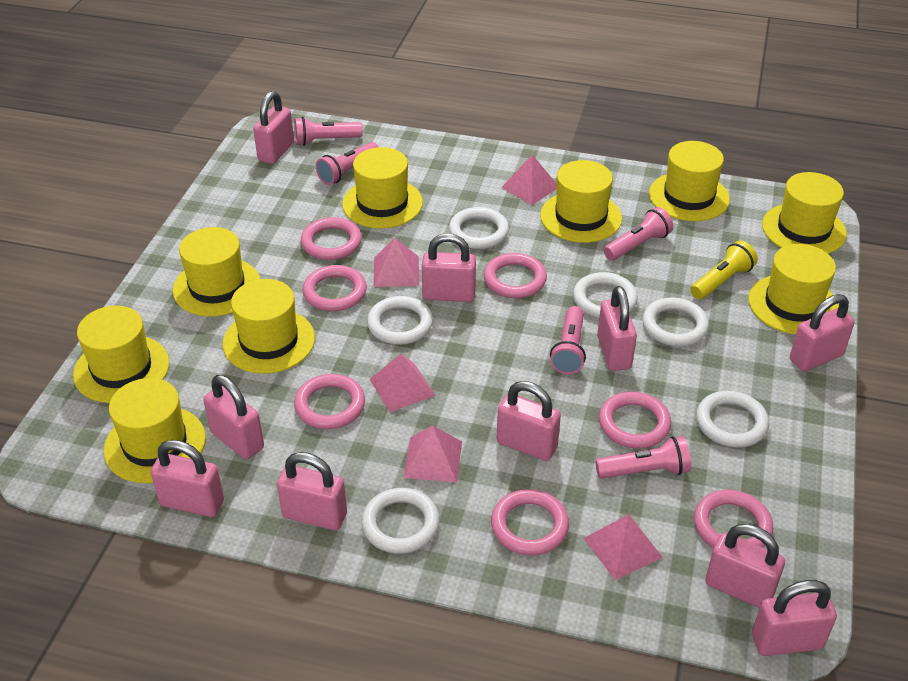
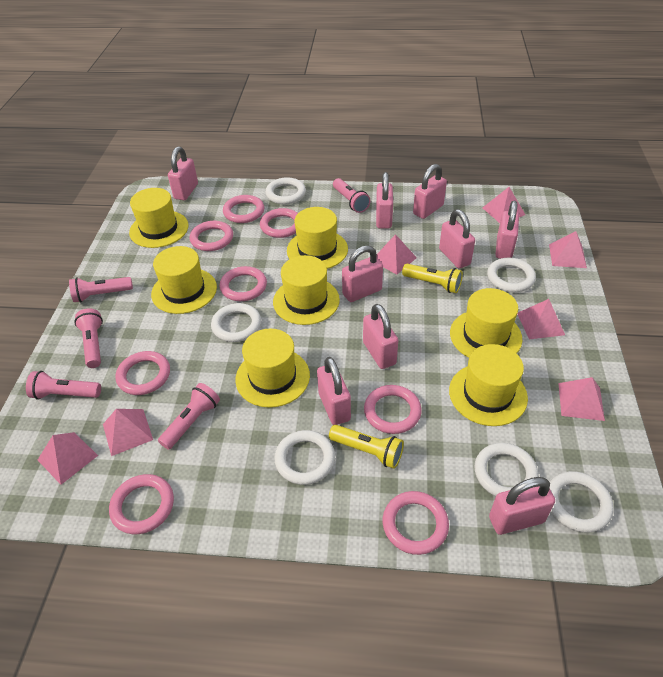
pink padlock: 10 -> 9
pink pyramid: 5 -> 7
pink ring: 7 -> 8
yellow flashlight: 1 -> 2
yellow hat: 9 -> 7

